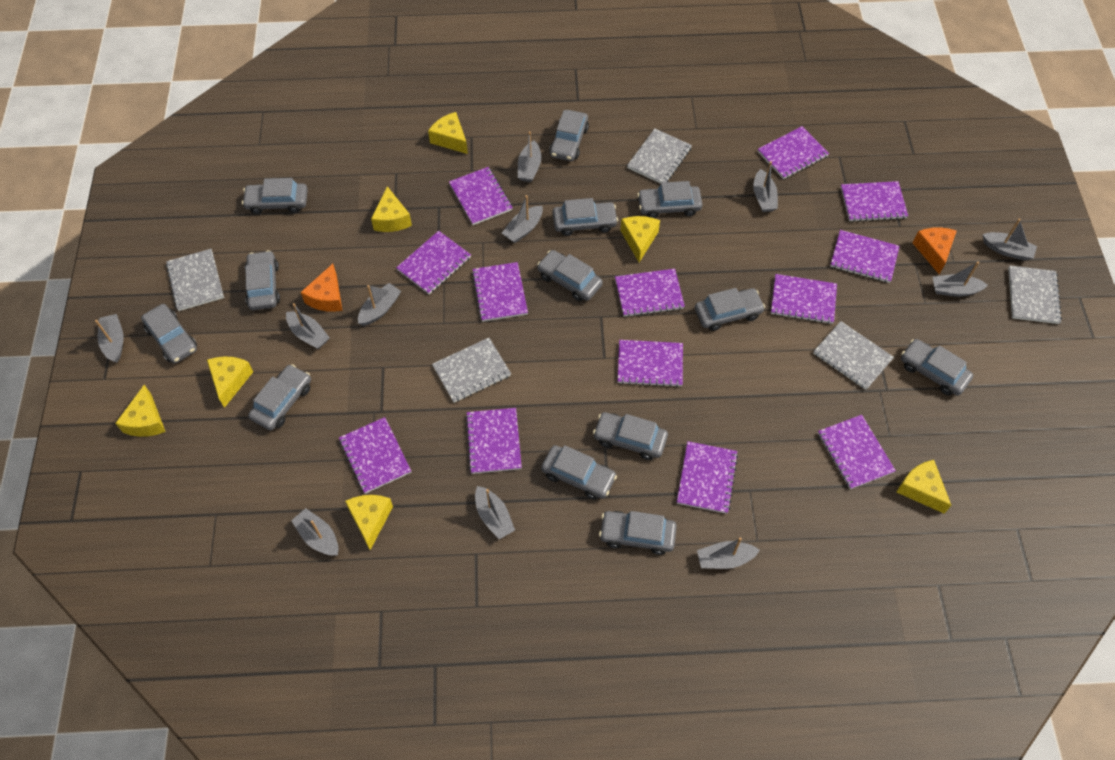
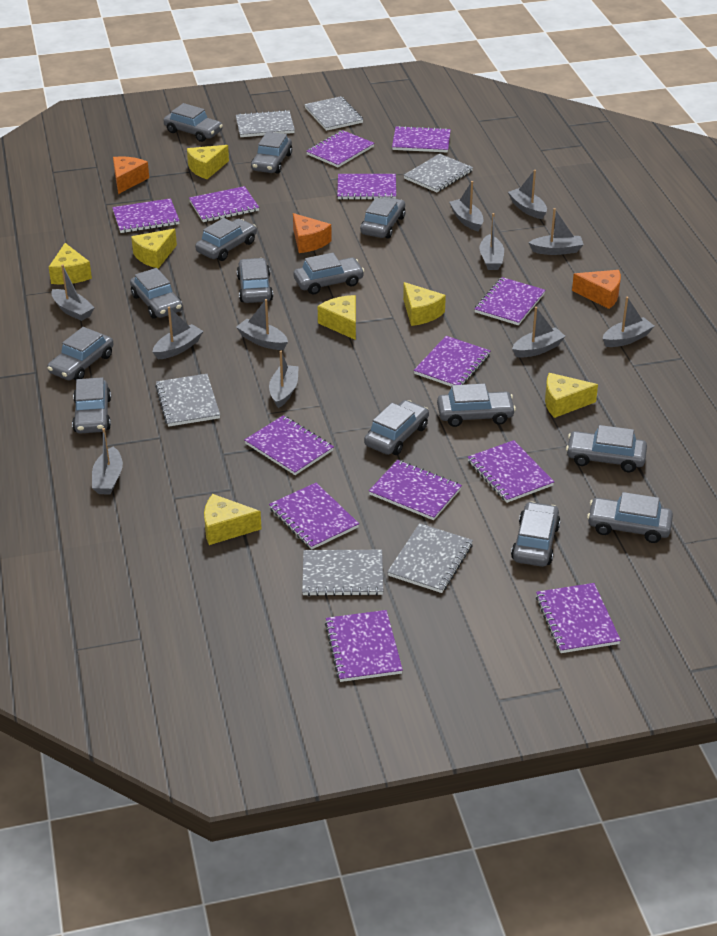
grey car: 13 -> 14
grey notebook: 5 -> 6
orange cheese: 2 -> 3

